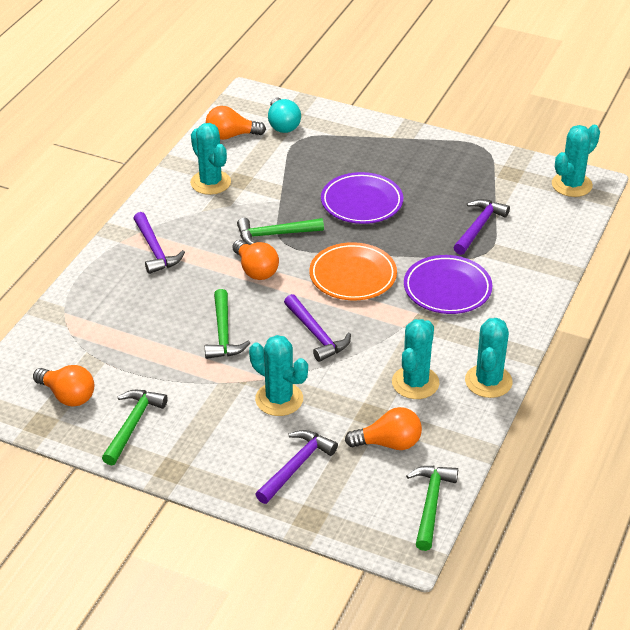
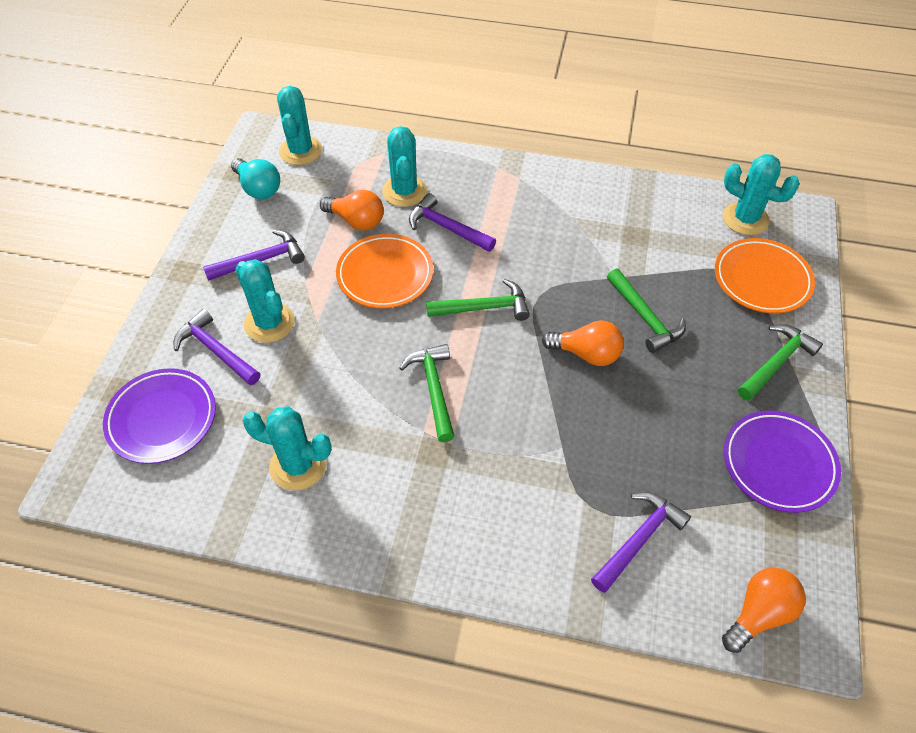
orange light bulb: 4 -> 3
orange plate: 1 -> 2

